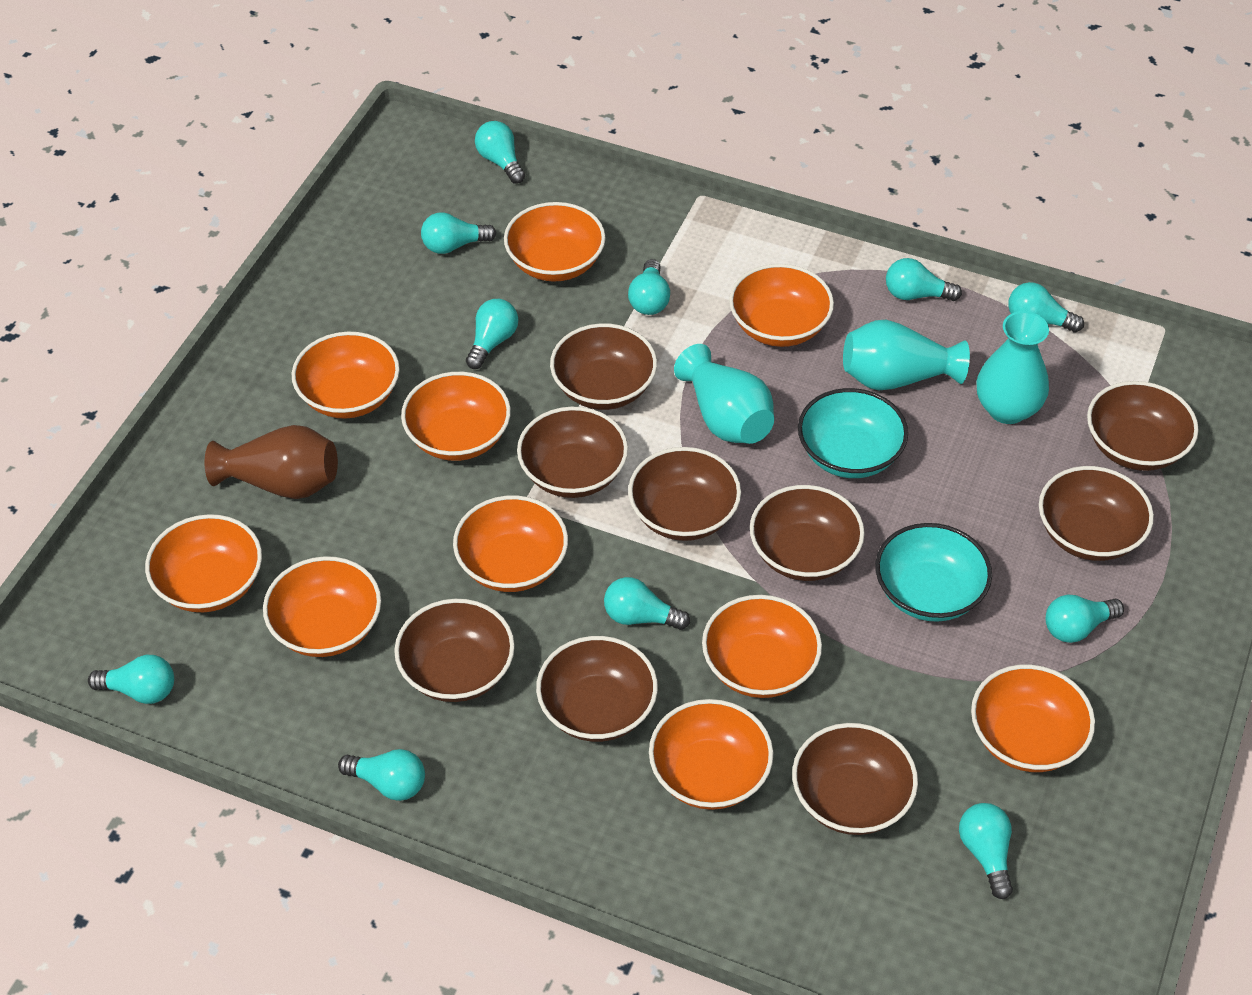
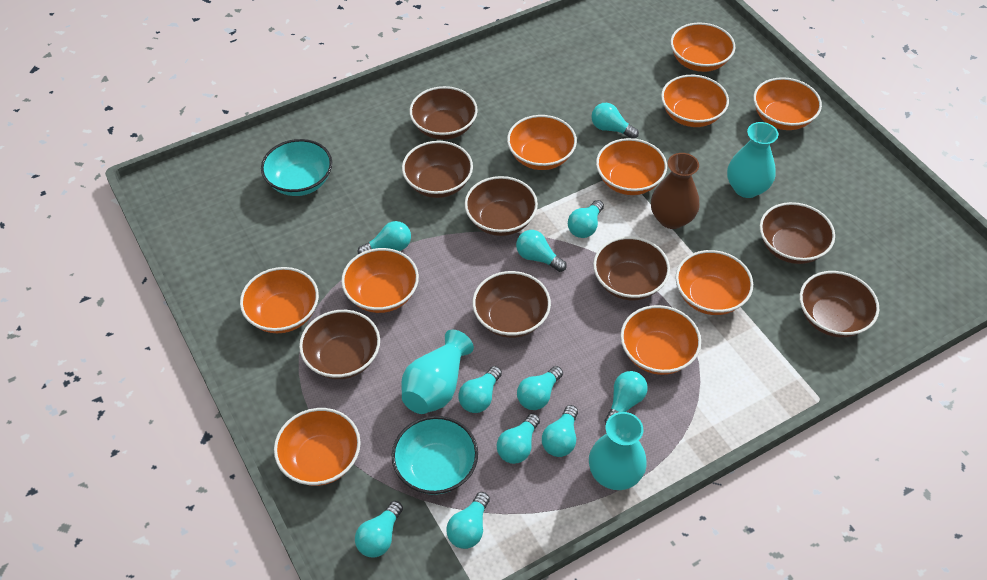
brown bowl: 9 -> 8

